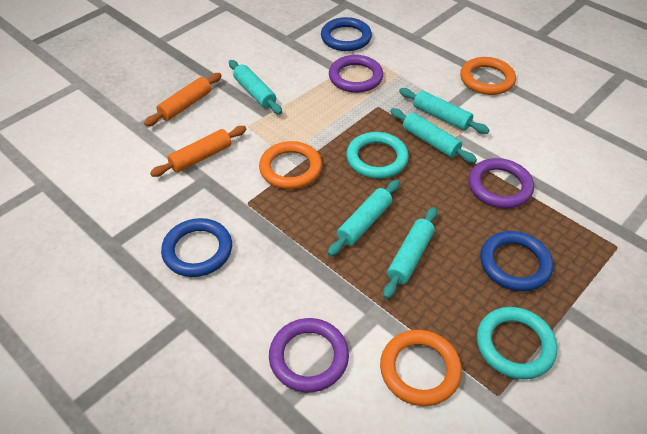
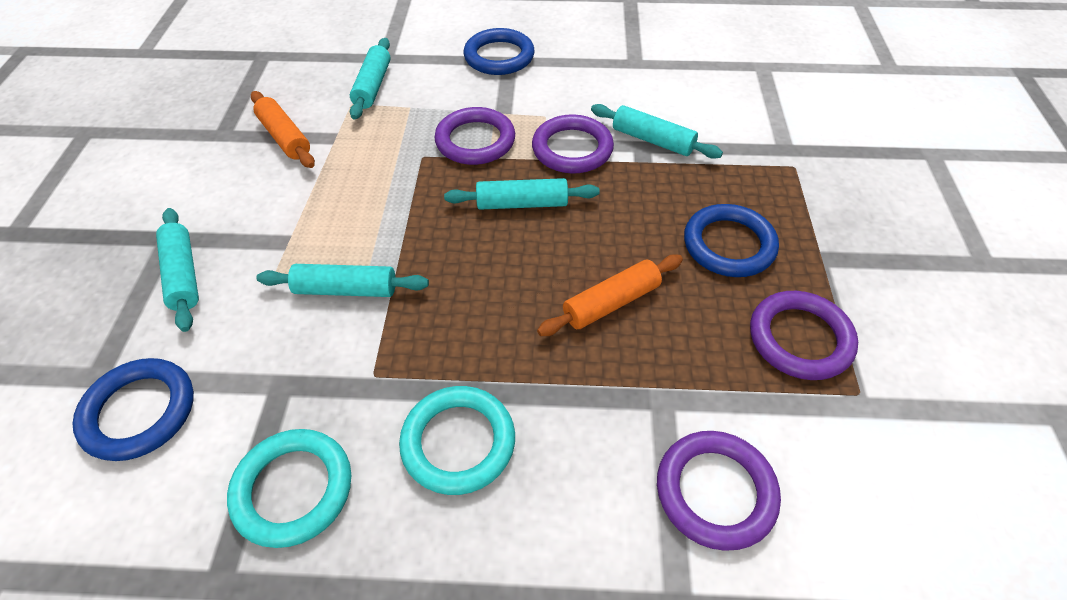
orange ring: 3 -> 0
purple ring: 3 -> 4

